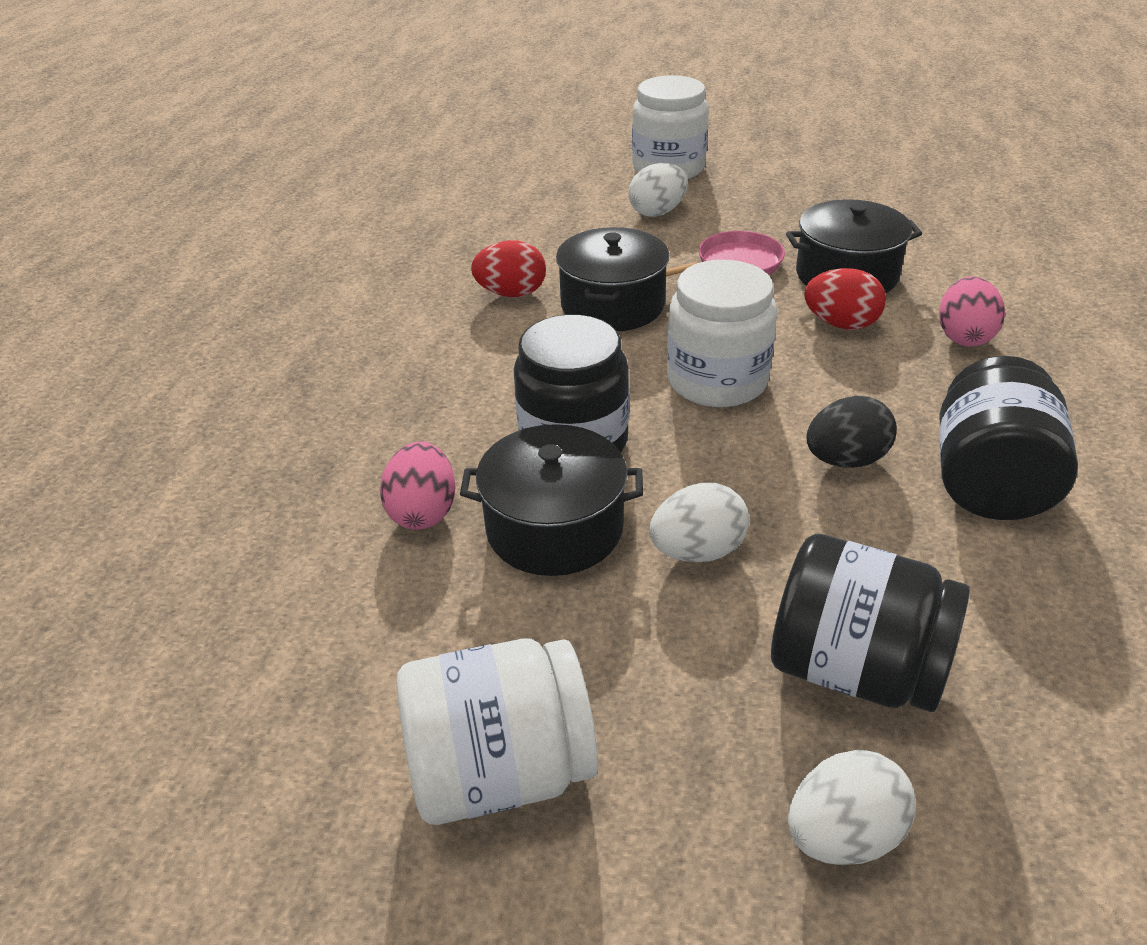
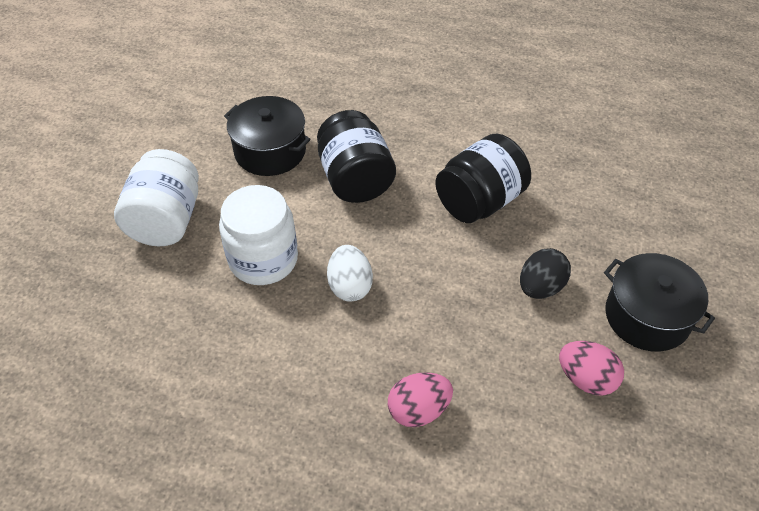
black jar: 3 -> 2
black pot: 3 -> 2
pink pan: 1 -> 0
red egg: 2 -> 0
white egg: 3 -> 1
white jar: 3 -> 2

